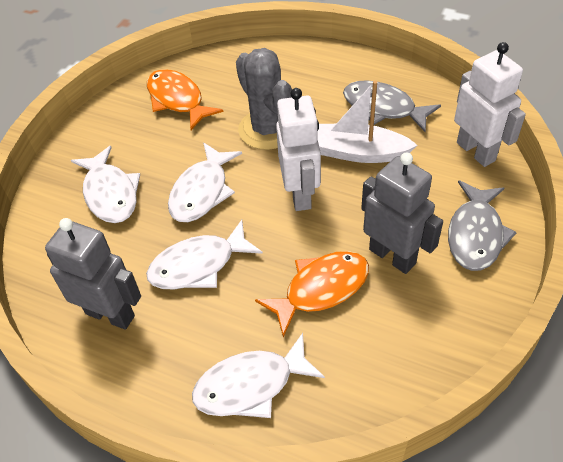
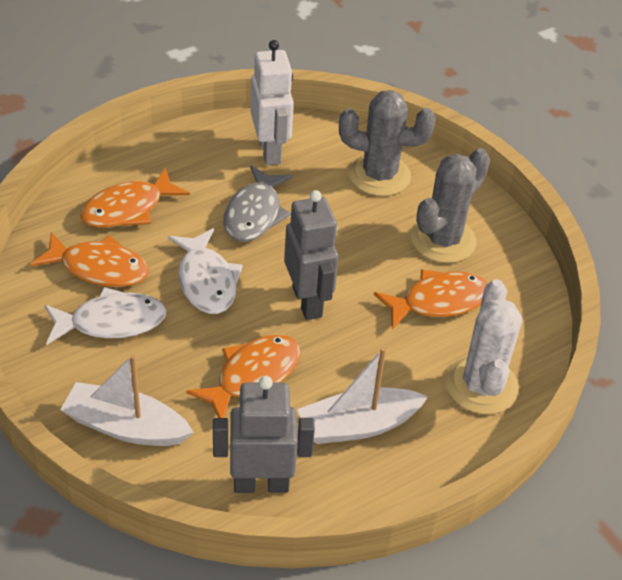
grey cactus: 1 -> 2
grey fish: 2 -> 1
orange fish: 2 -> 4
white boat: 1 -> 2
white cactus: 0 -> 1
white fish: 4 -> 2
white robot: 2 -> 1

